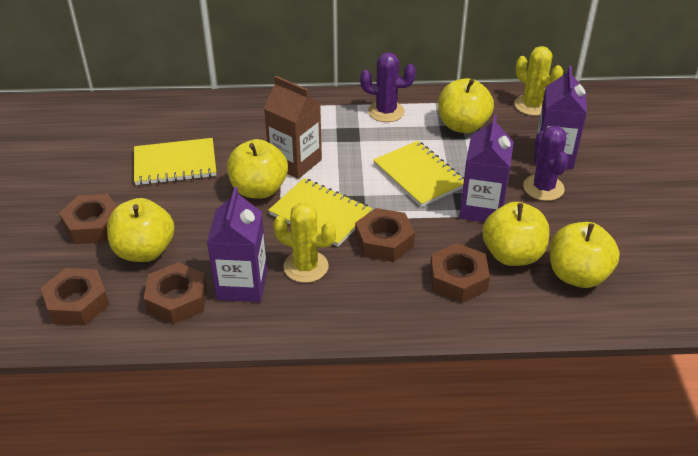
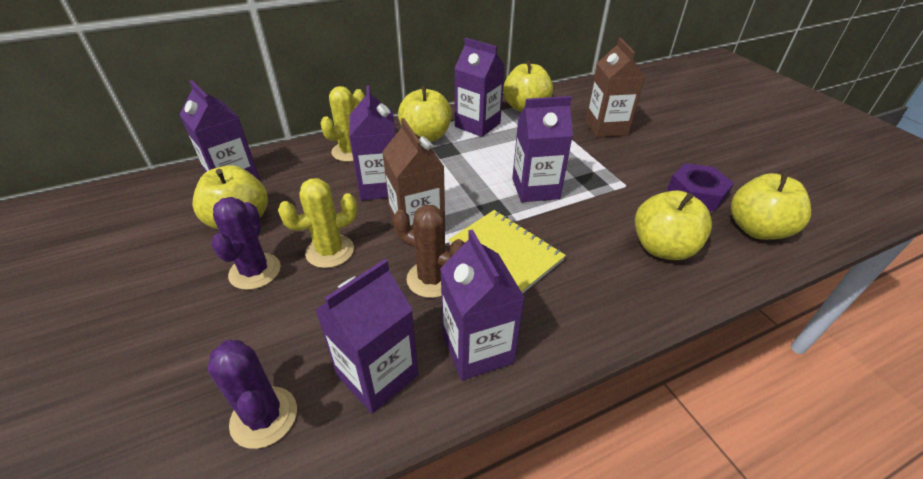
brown cactus: 0 -> 1
brown carton: 1 -> 2
brown nut: 5 -> 0
purple carton: 3 -> 6
purple nut: 0 -> 1
yellow notebook: 3 -> 1

